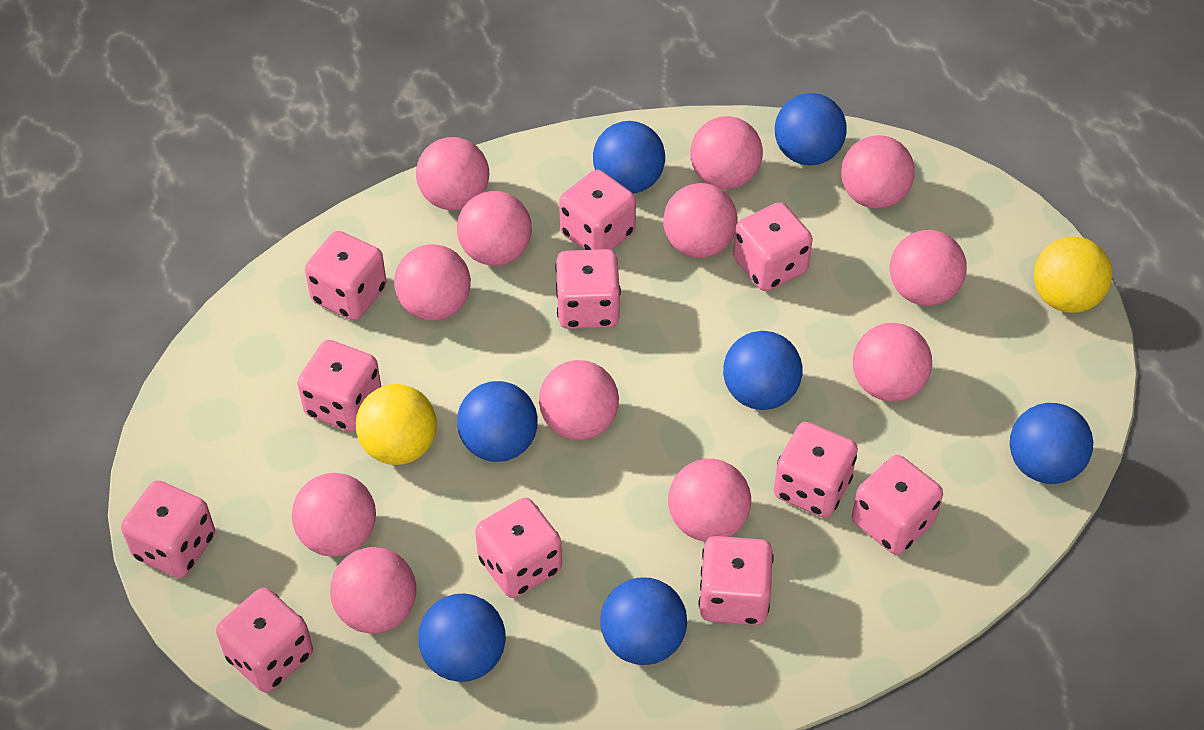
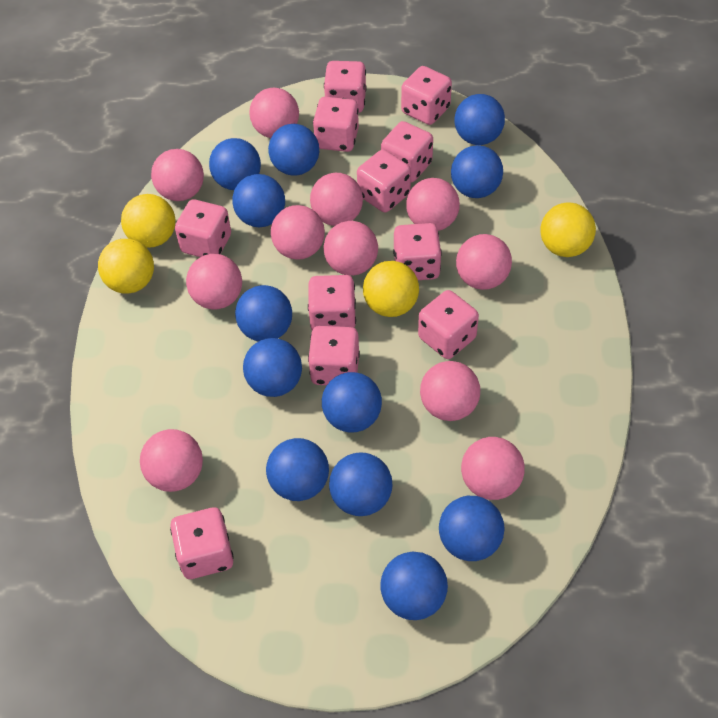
blue ball: 7 -> 12
pink ball: 12 -> 11
yellow ball: 2 -> 4

